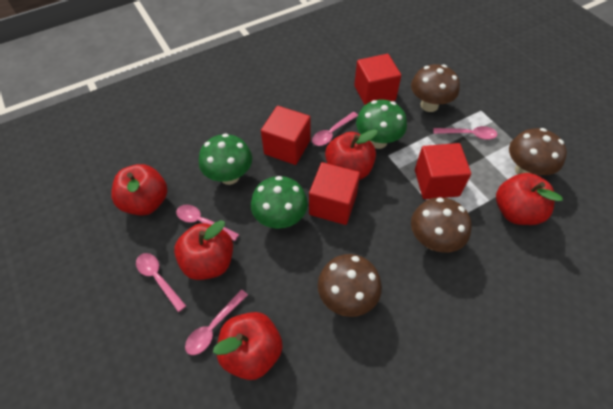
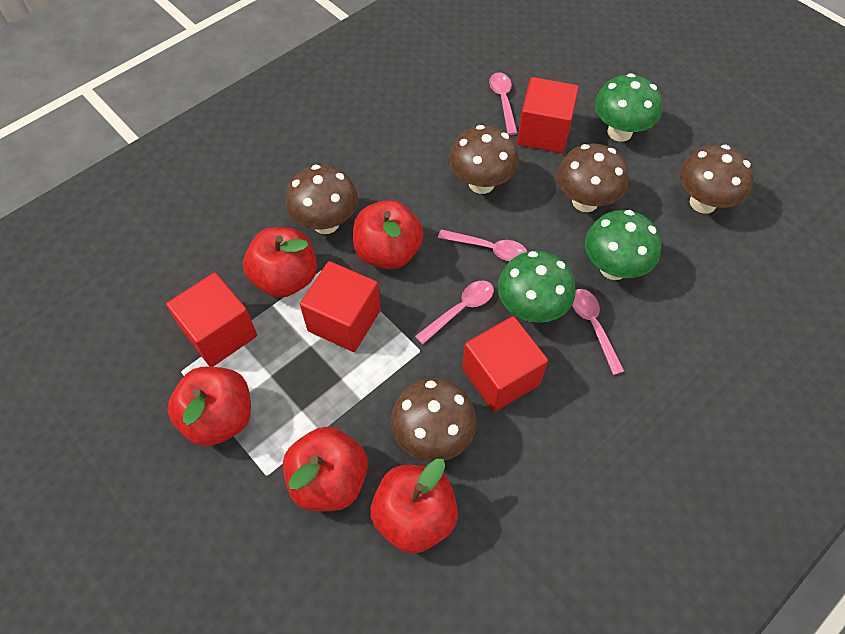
brown mushroom: 4 -> 5
pink spoon: 5 -> 4

